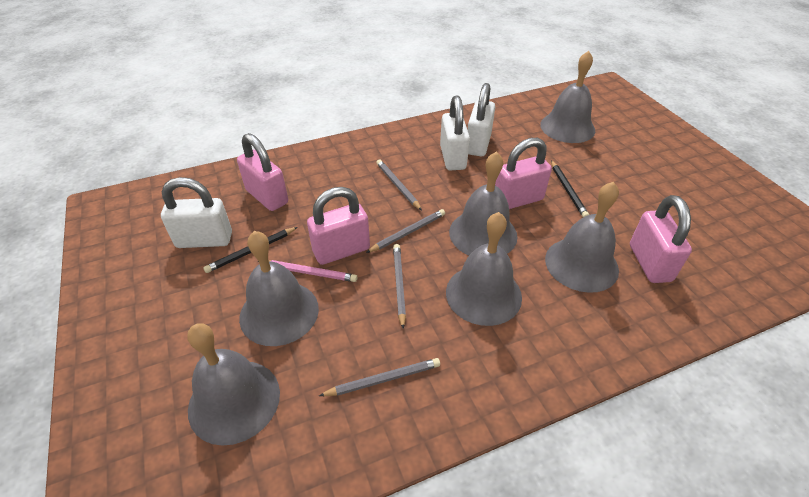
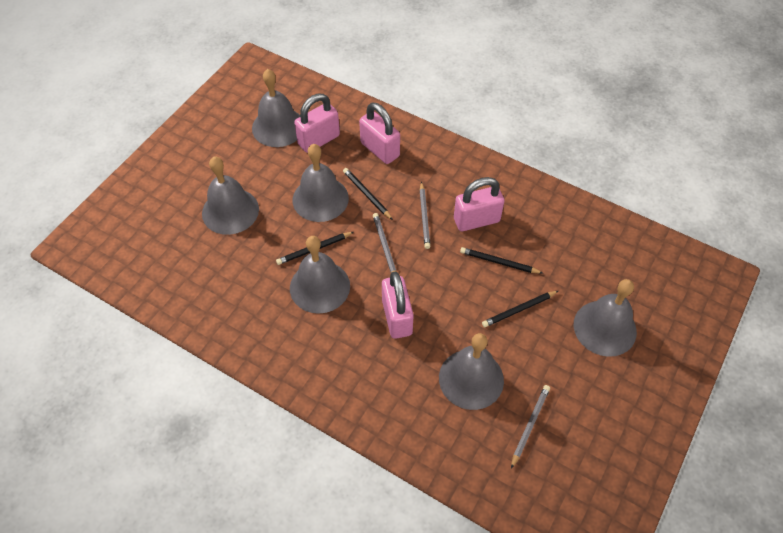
black pencil: 2 -> 4
grey pencil: 4 -> 3
pink pencil: 1 -> 0
white padlock: 3 -> 0

